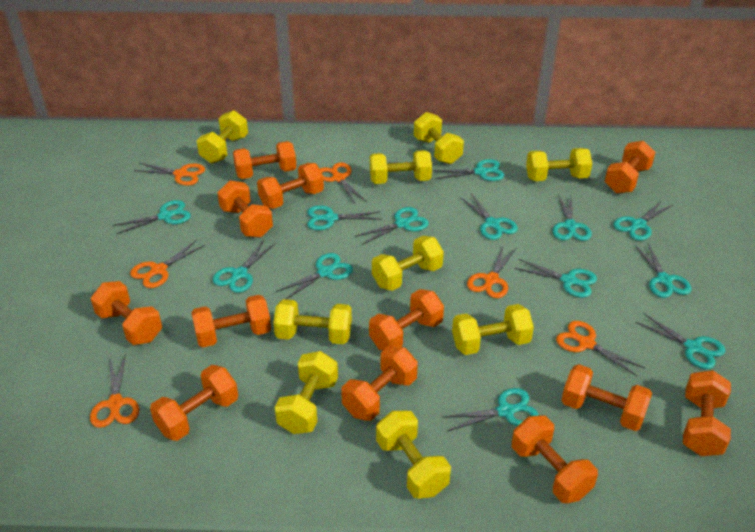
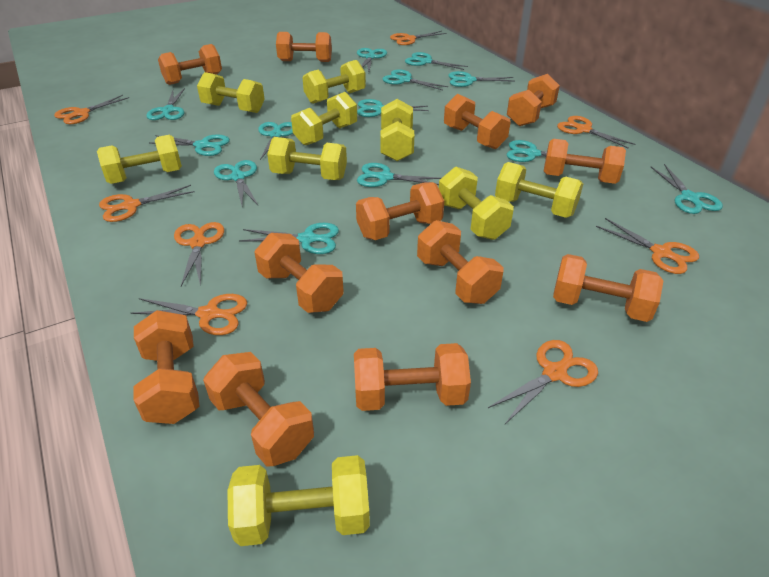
orange scissors: 6 -> 8

